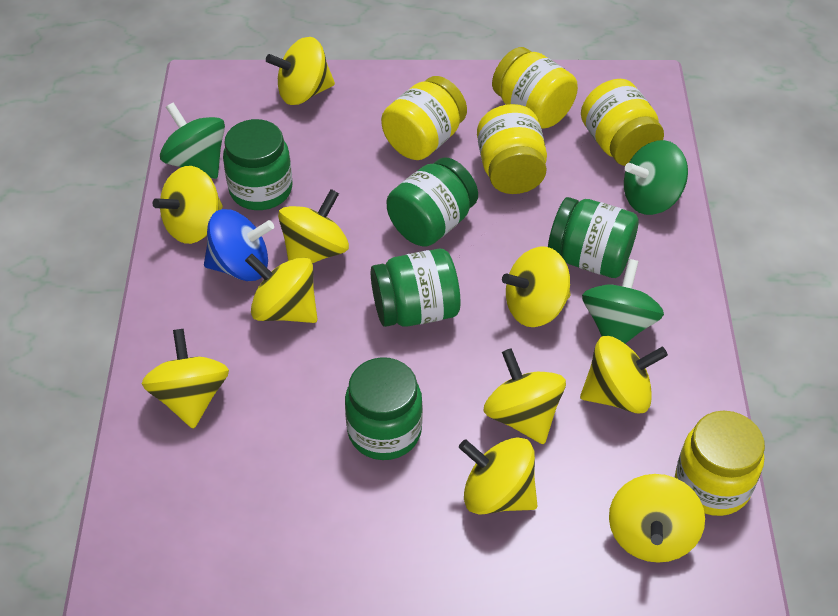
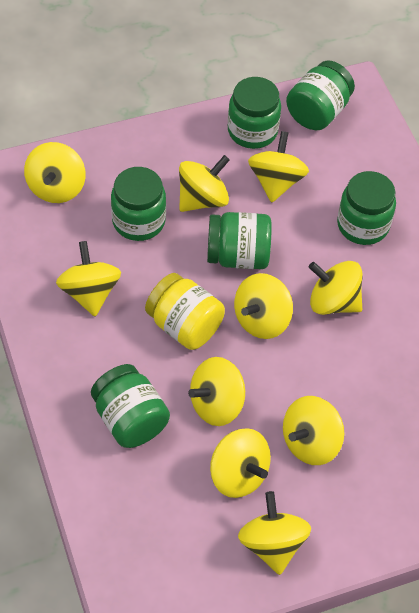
blue spinning top: 1 -> 0
green jar: 5 -> 6
green spinning top: 3 -> 0
yellow jar: 5 -> 1

